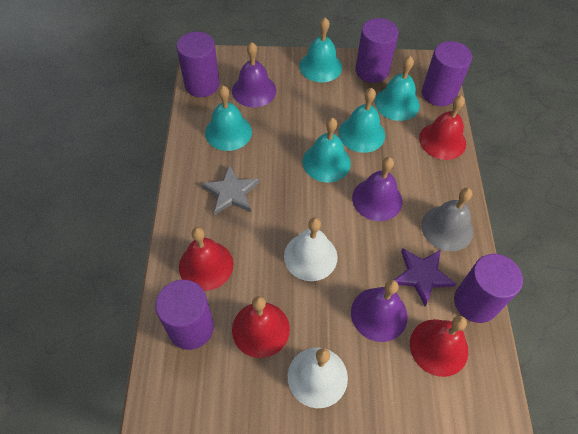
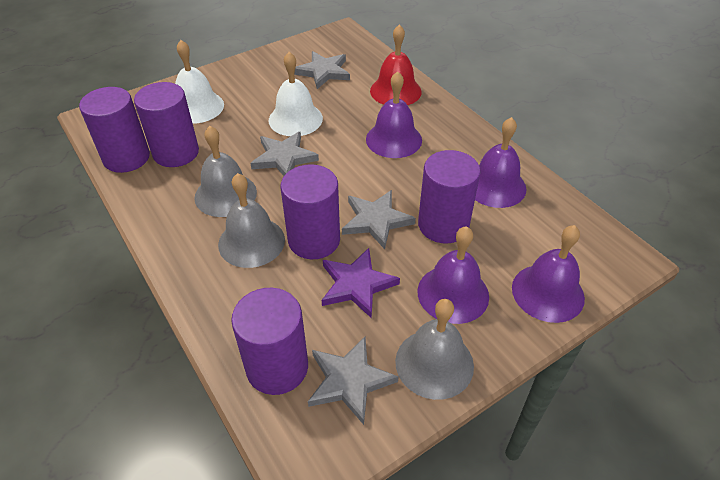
grey bell: 1 -> 3
grey star: 1 -> 4
purple bell: 3 -> 4
red bell: 4 -> 1
turquoise bell: 5 -> 0

